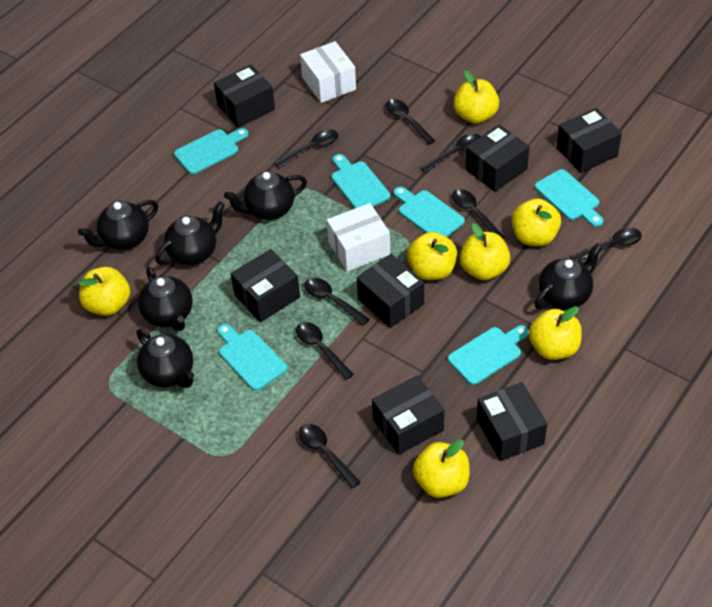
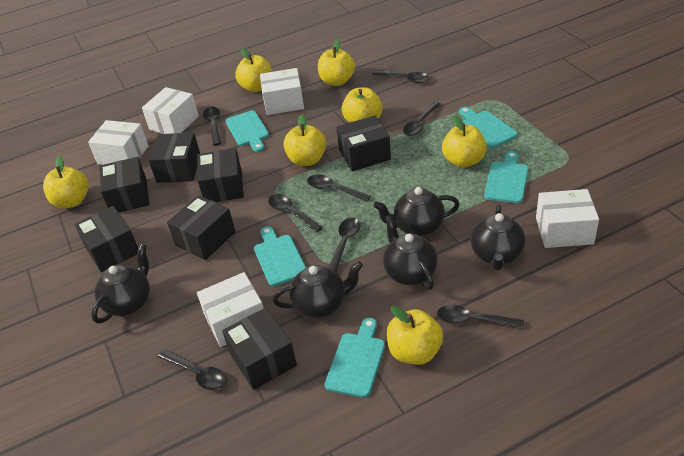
black teapot: 6 -> 5
turquoise cutting board: 6 -> 5
white box: 2 -> 5

